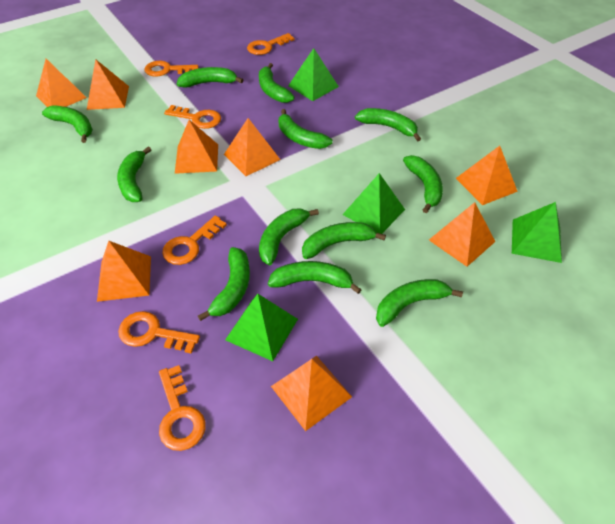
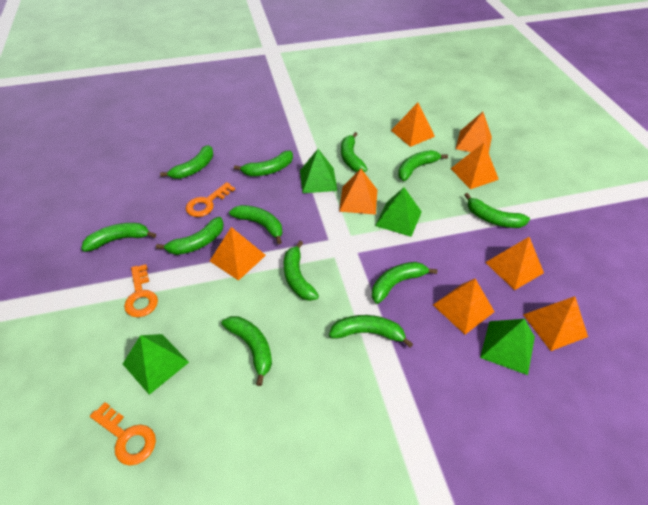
orange key: 6 -> 3

